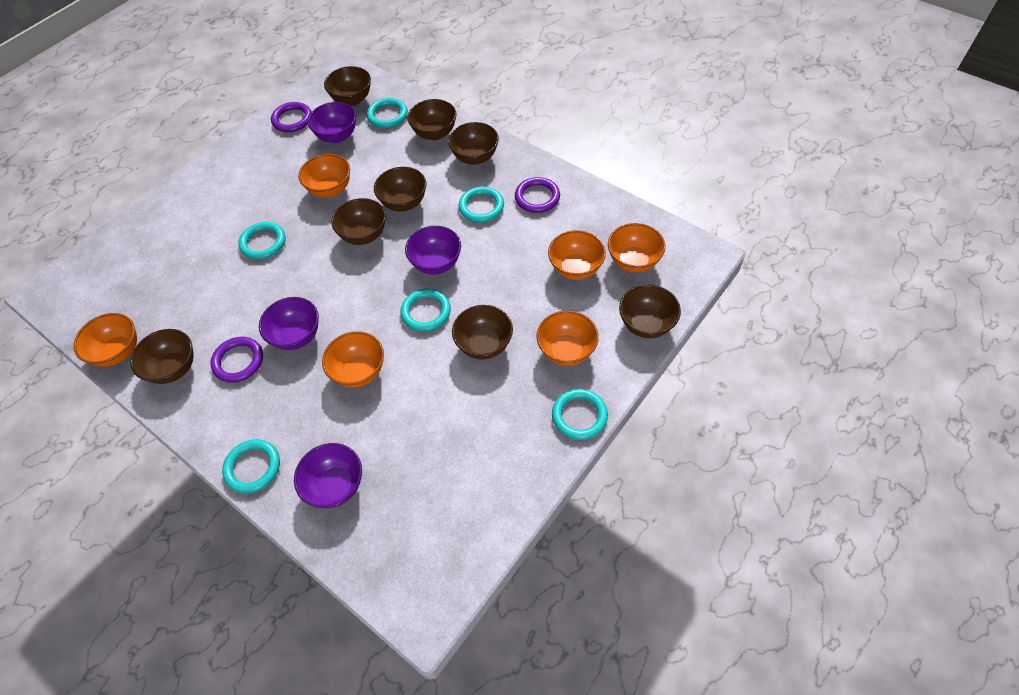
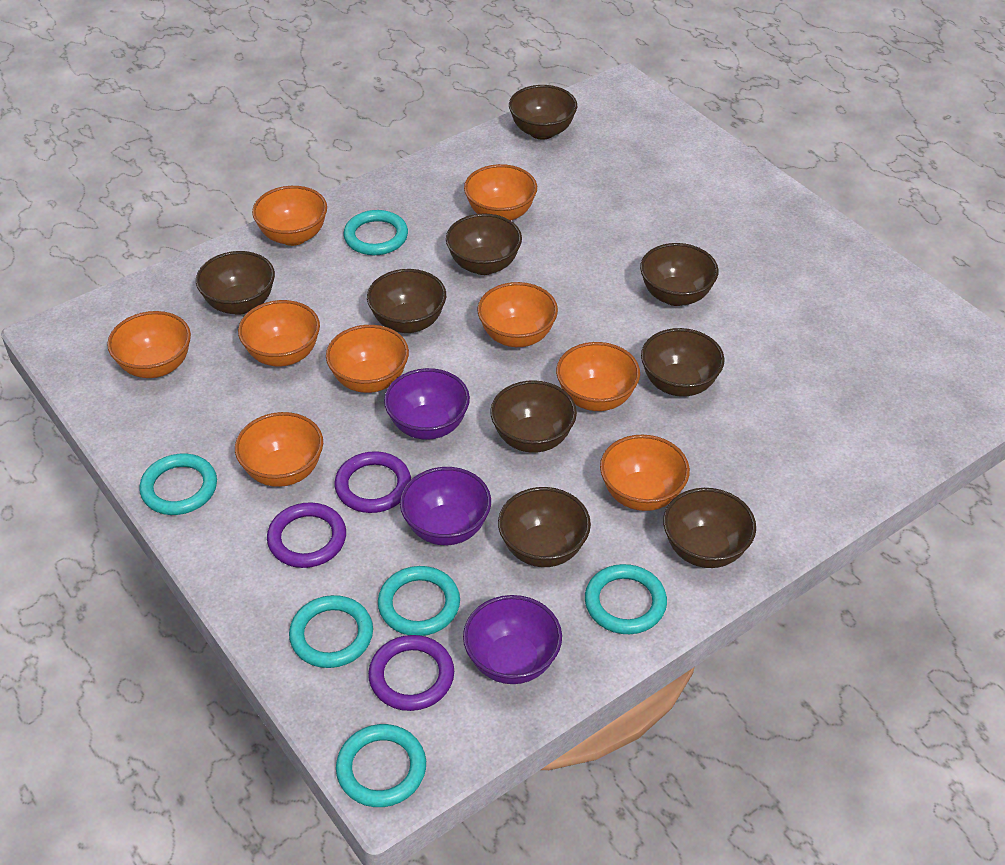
brown bowl: 8 -> 9
orange bowl: 6 -> 9
purple bowl: 4 -> 3

